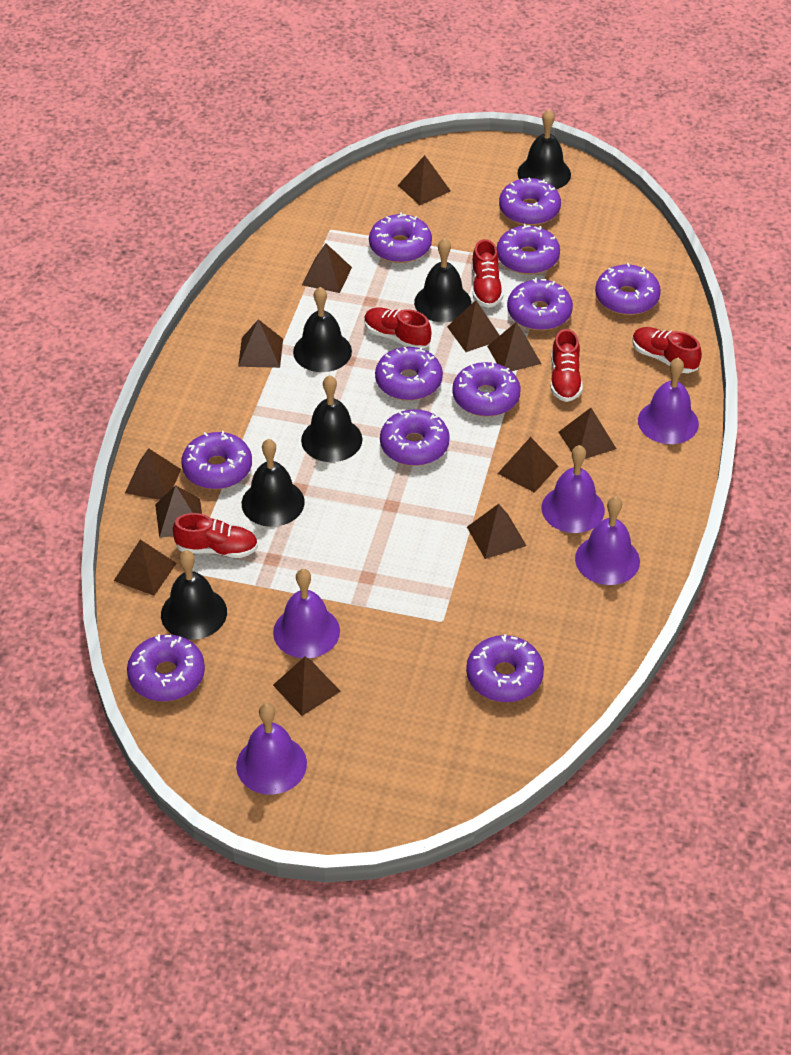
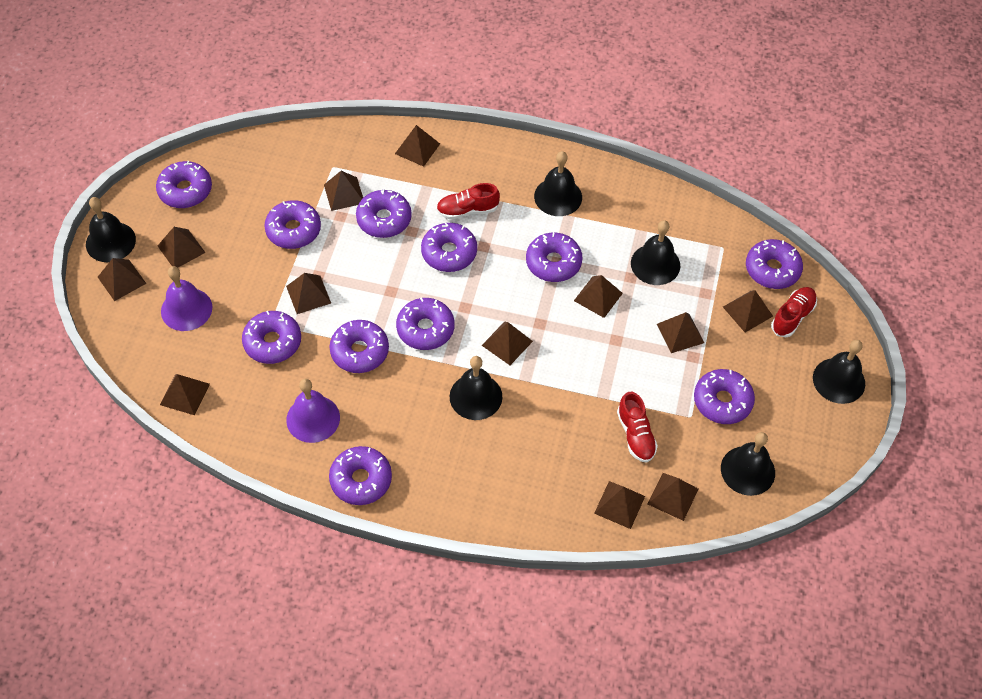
purple bell: 5 -> 2
red shoe: 5 -> 3

